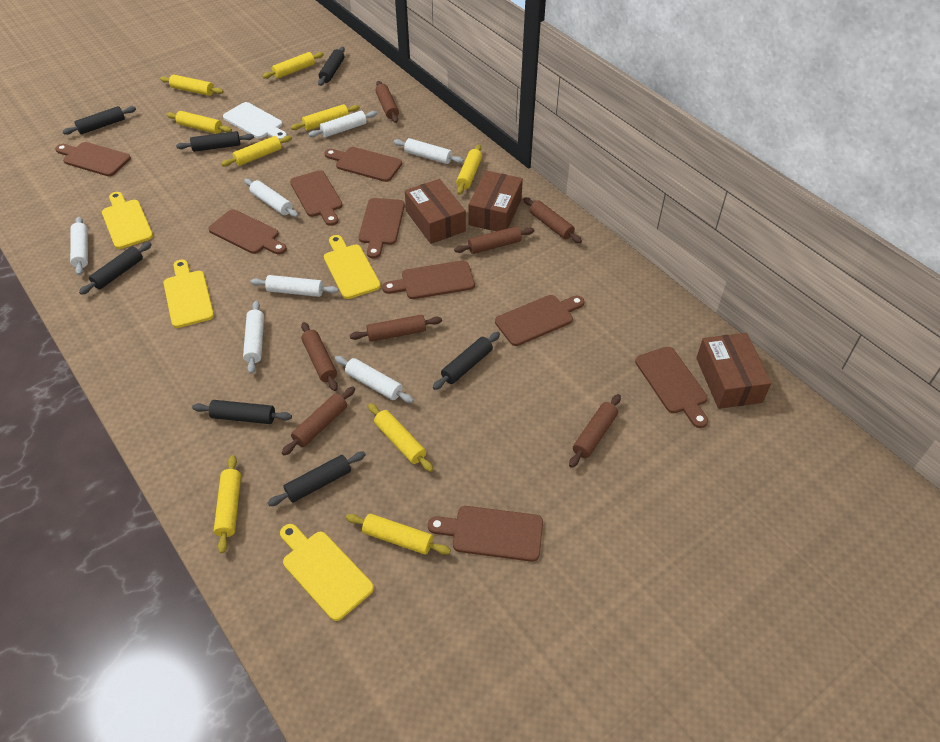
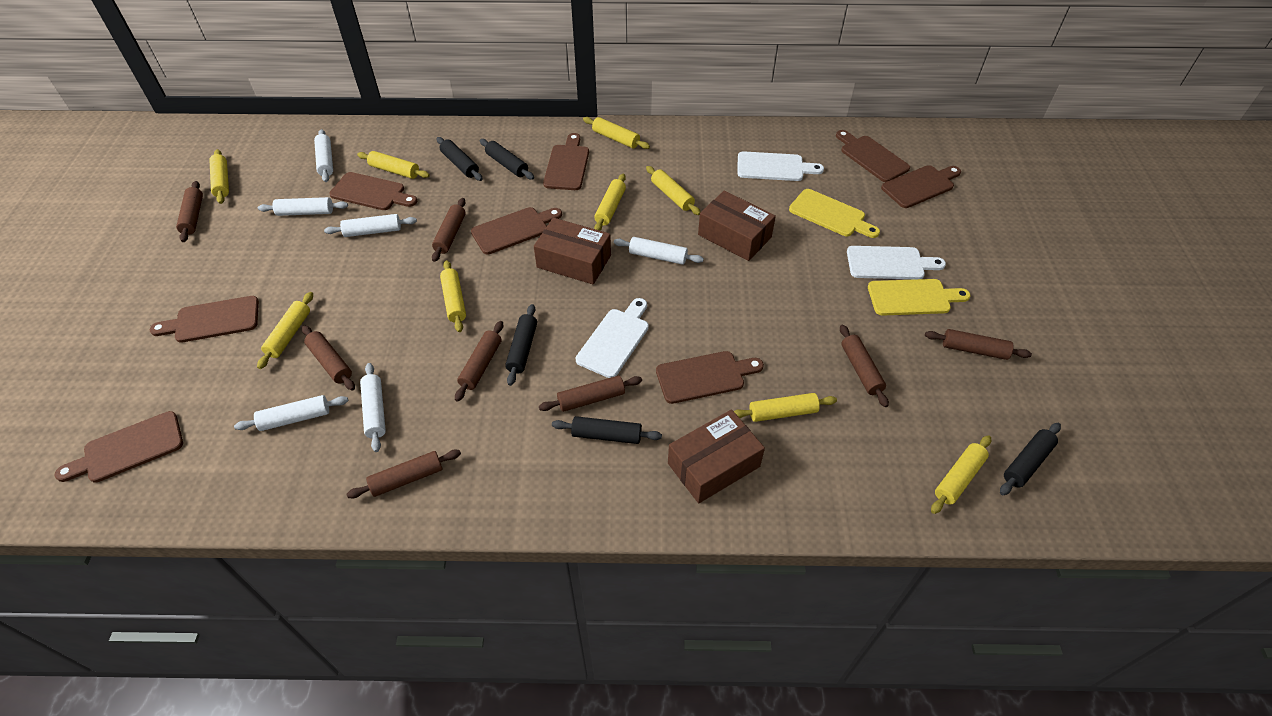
black rolling pin: 7 -> 5
brown cutting board: 9 -> 8
brown rolling pin: 7 -> 8
white cutting board: 1 -> 3
white rolling pin: 7 -> 6
yellow cutting board: 4 -> 2

